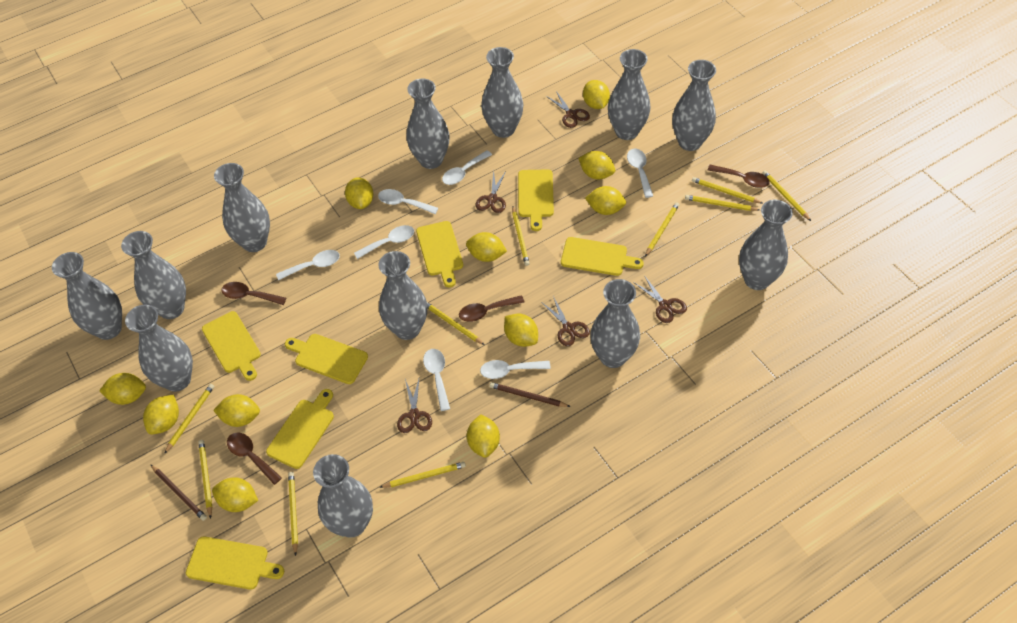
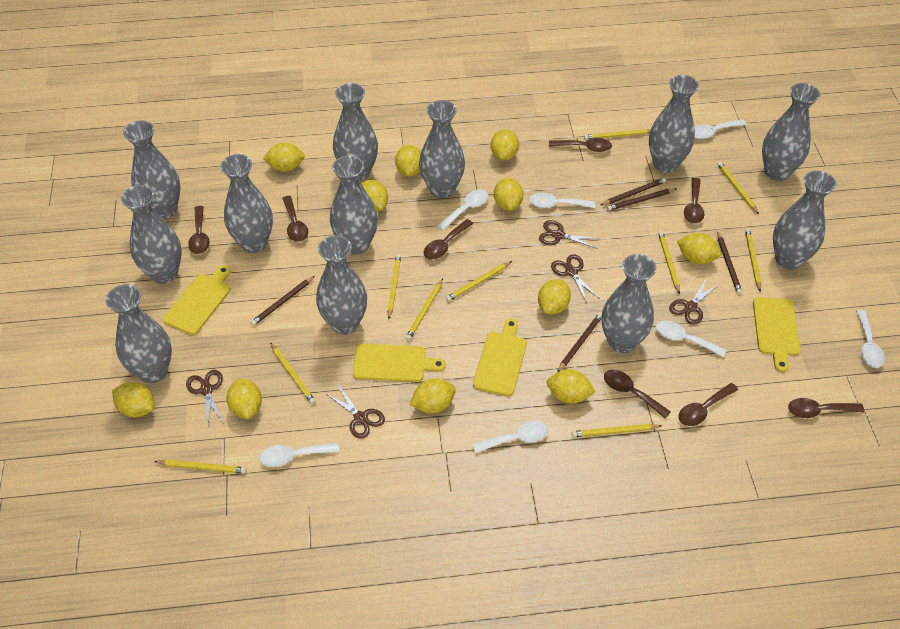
brown pencil: 2 -> 5
brown spoon: 4 -> 8
yellow cutting board: 7 -> 4

